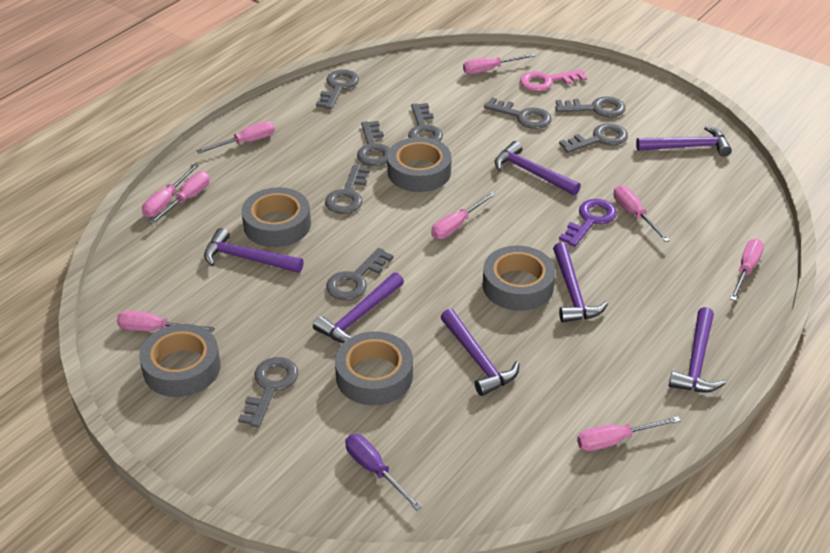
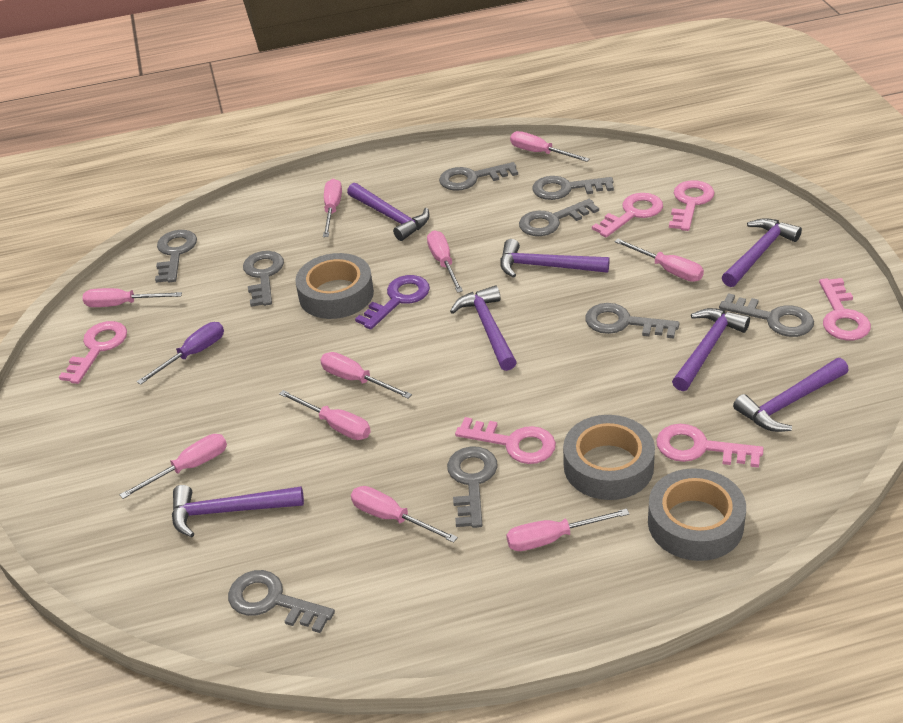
grey tape: 5 -> 3
pink key: 1 -> 6
pink screwdriver: 9 -> 10

